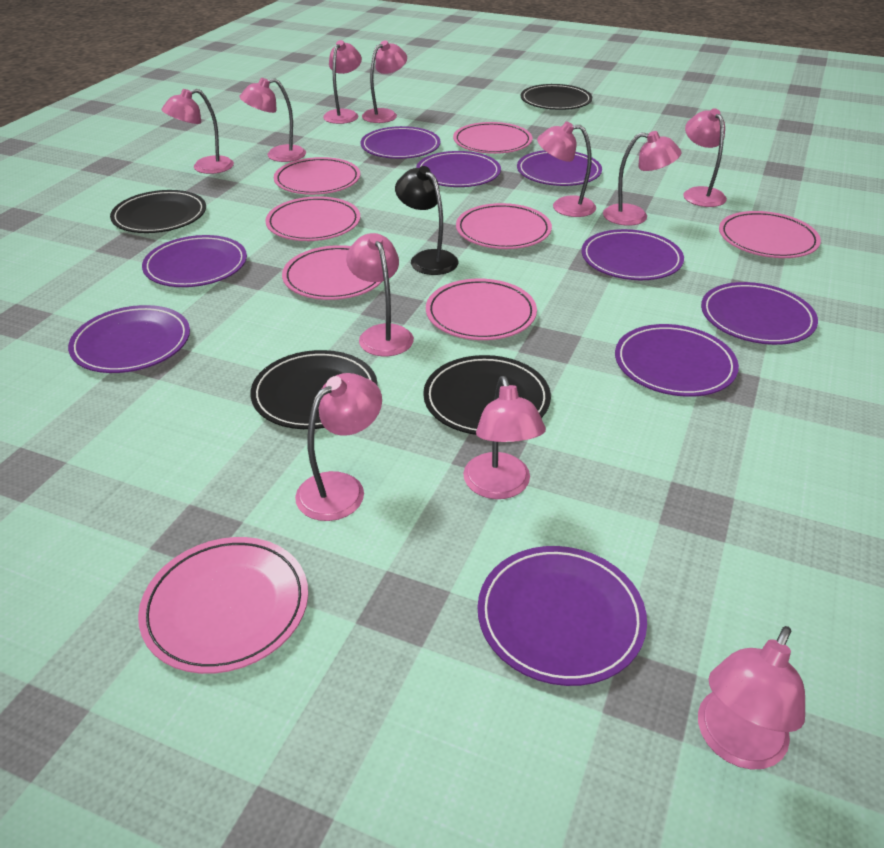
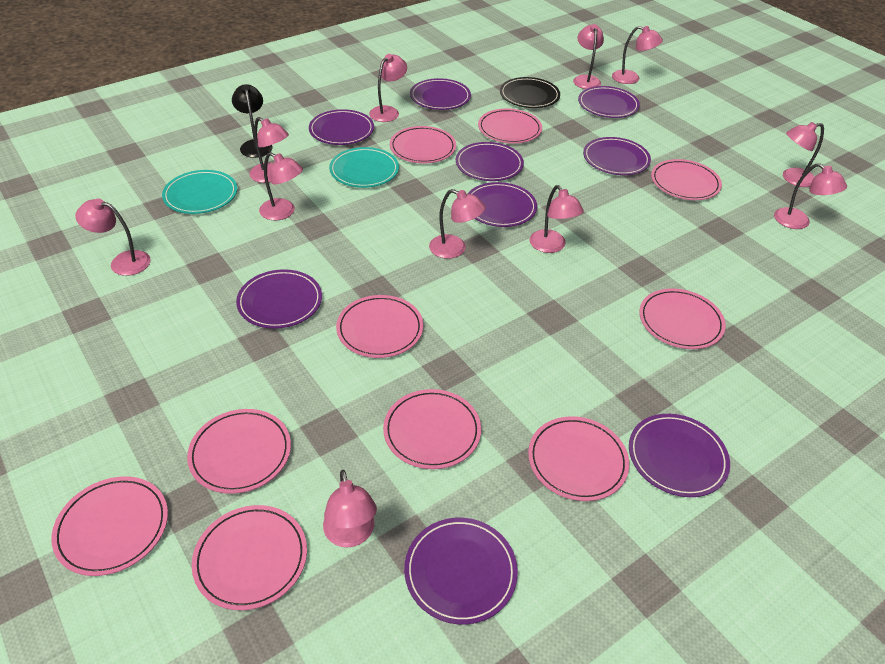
black plate: 4 -> 1
pink plate: 8 -> 10
turquoise plate: 0 -> 2

